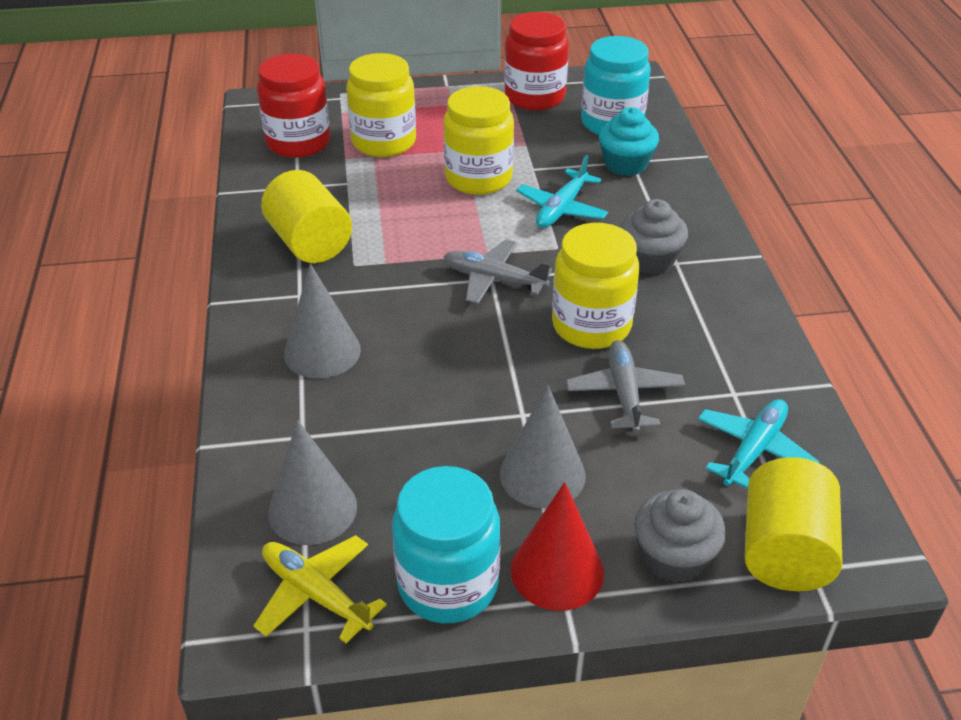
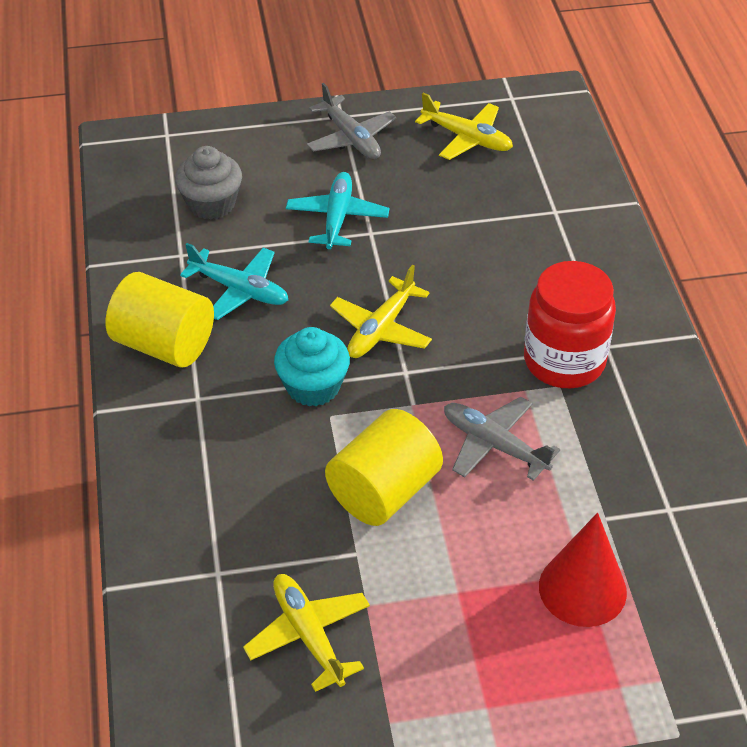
grey cone: 3 -> 0
grey cupcake: 2 -> 1
red jar: 2 -> 1
turquoise jar: 2 -> 0
yellow jar: 3 -> 0
yellow plane: 1 -> 3

